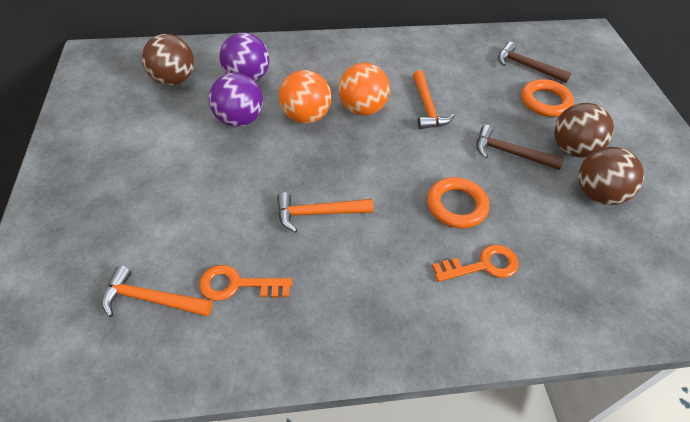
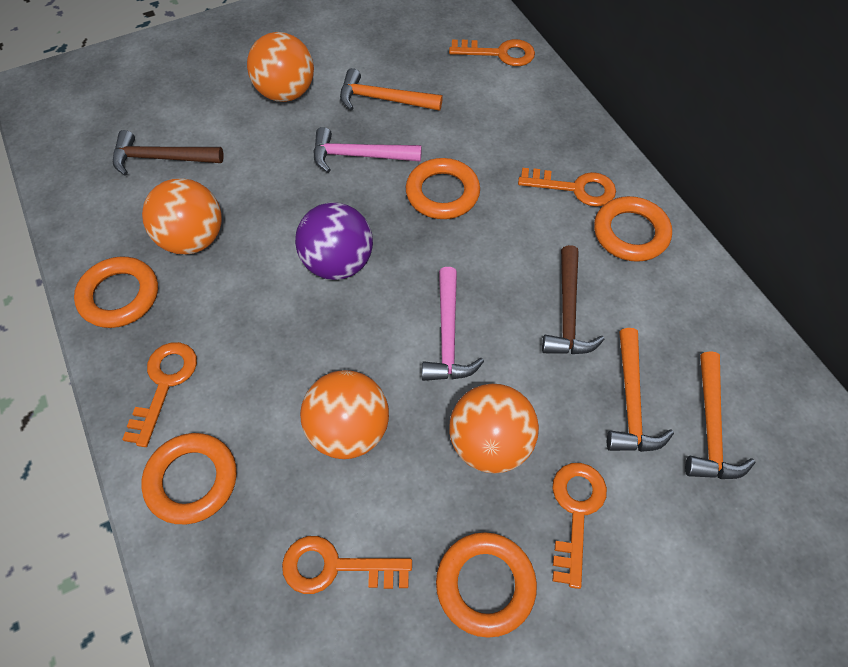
brown ball: 3 -> 0
orange ball: 2 -> 4
orange key: 2 -> 5
orange ring: 2 -> 5
pink hammer: 0 -> 2
purple ball: 2 -> 1

